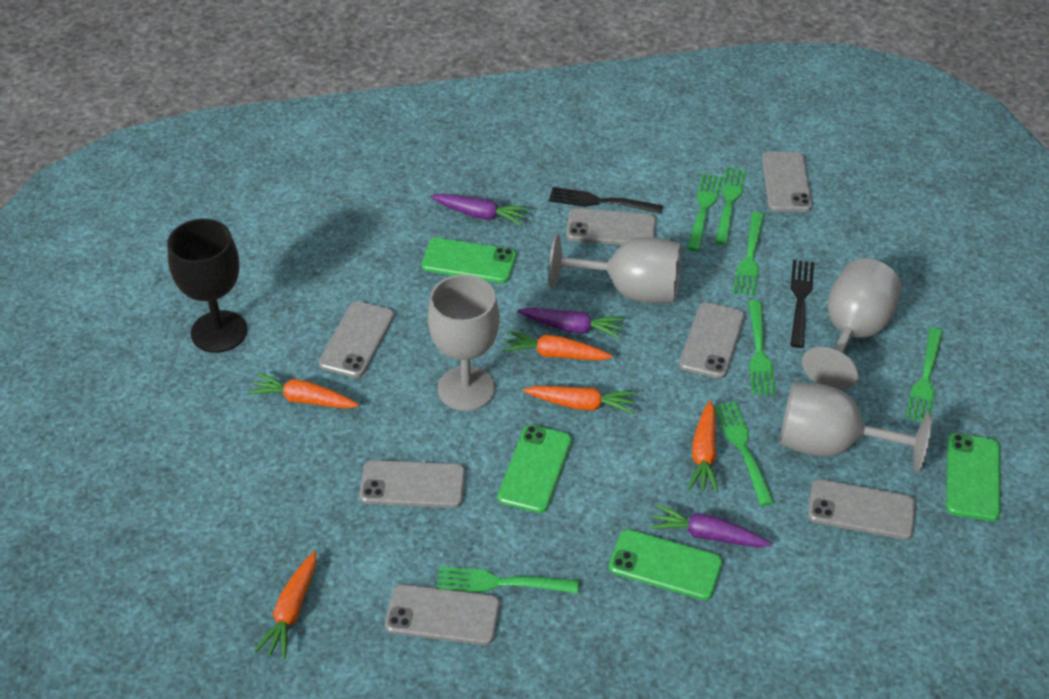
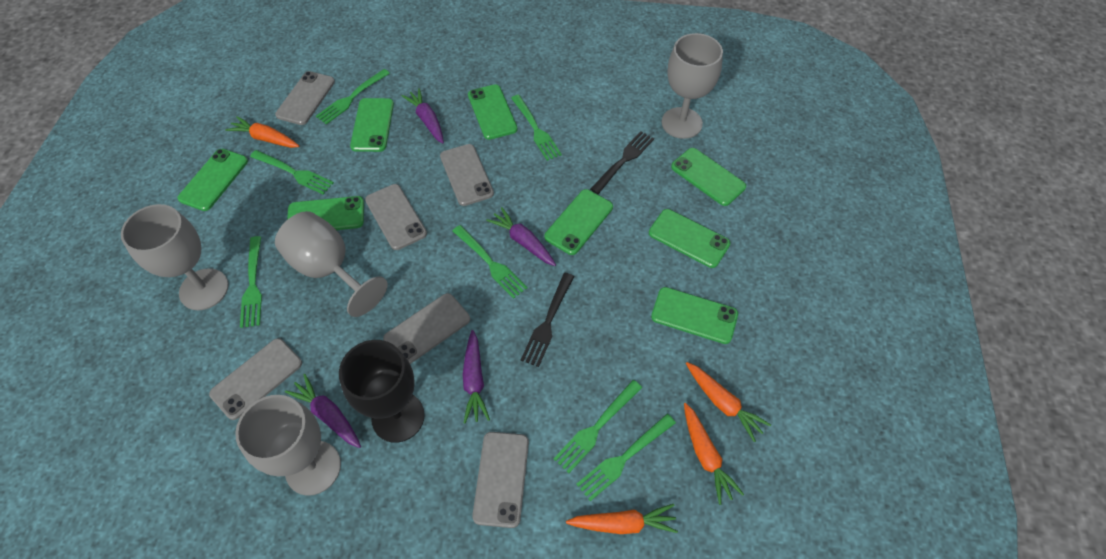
green phone: 4 -> 8
grey phone: 7 -> 6
orange carrot: 5 -> 4
purple carrot: 3 -> 4

